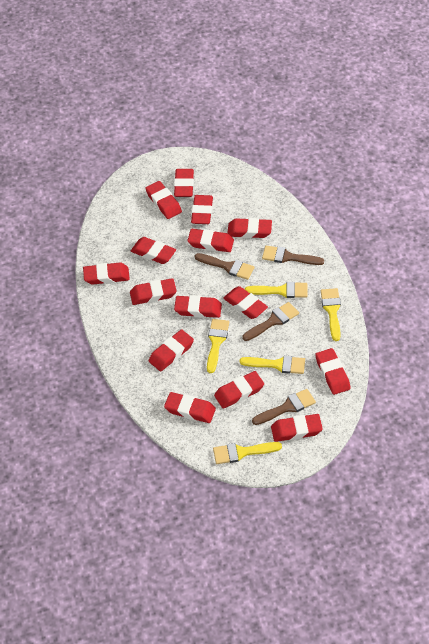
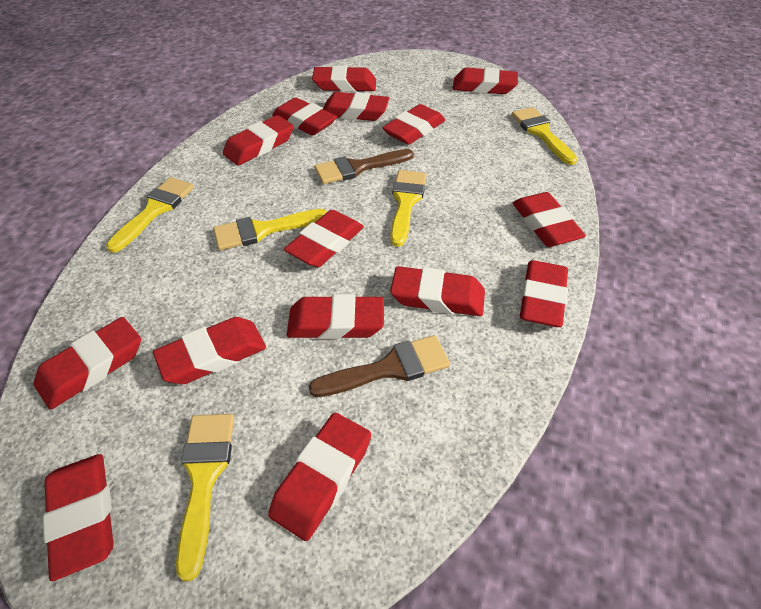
brown brush: 4 -> 2

